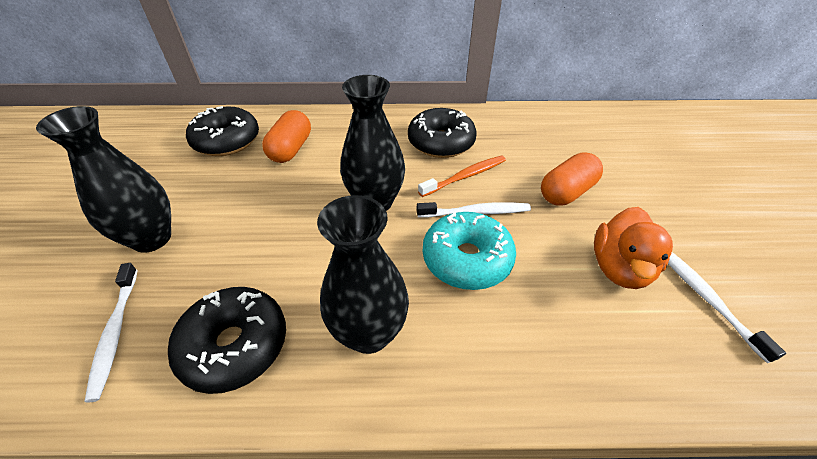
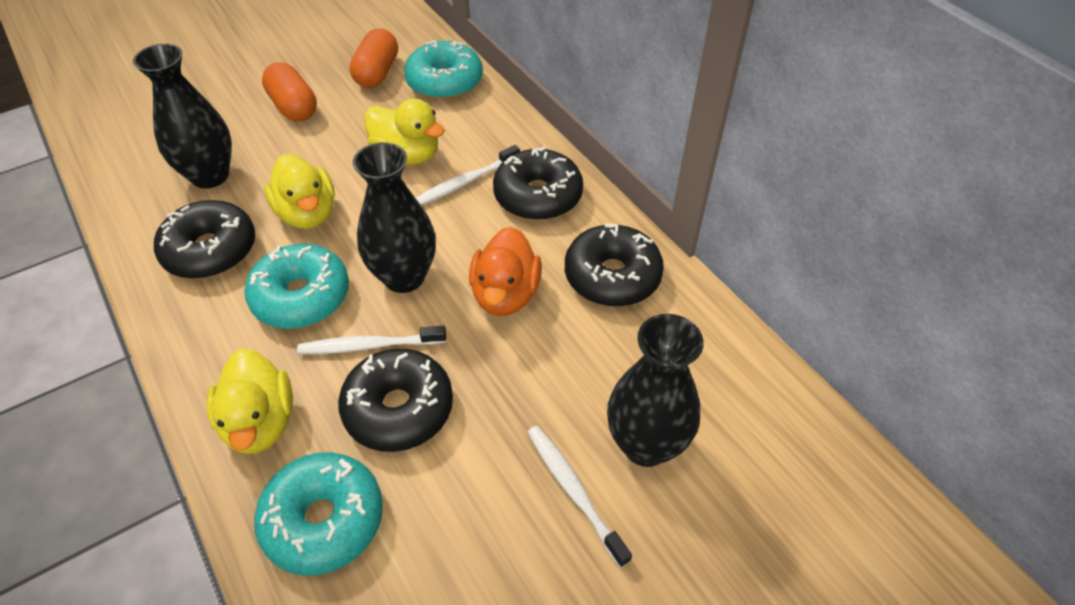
black donut: 3 -> 4
orange toothbrush: 1 -> 0
turquoise donut: 1 -> 3
yellow duck: 0 -> 3

